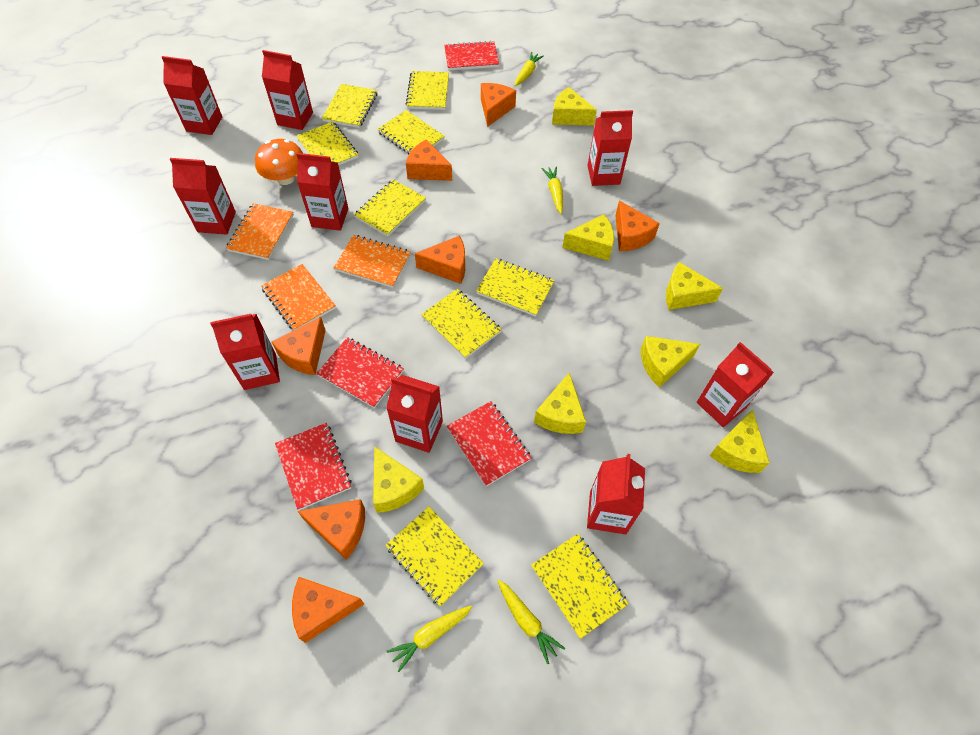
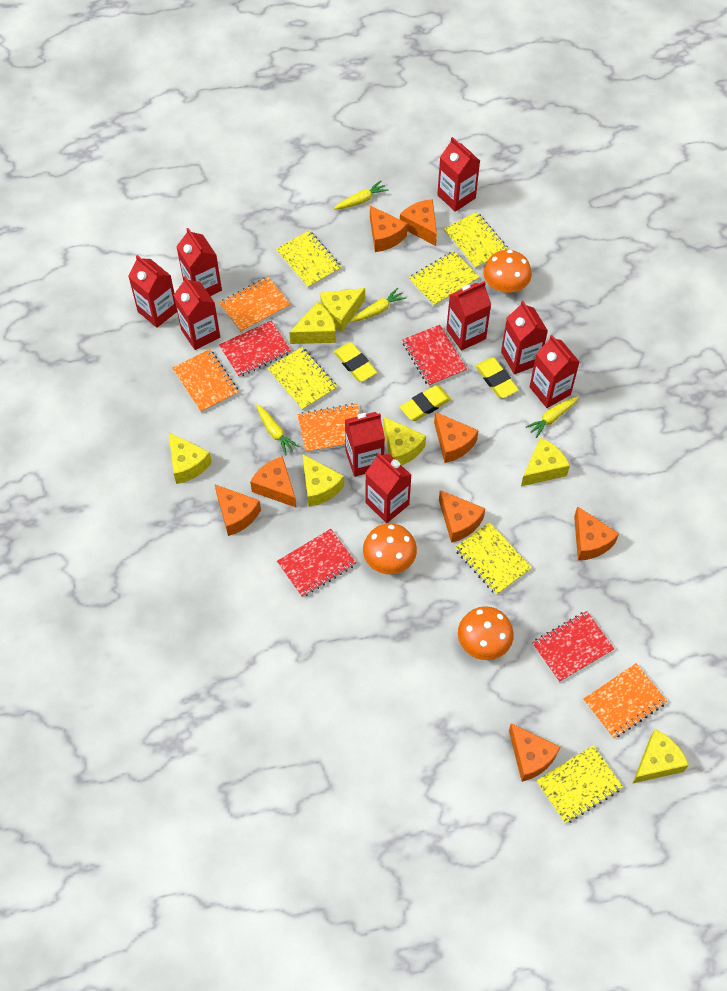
orange cheese: 7 -> 8
orange mushroom: 1 -> 3
orange notebook: 3 -> 4
yellow eraser: 0 -> 3
yellow notebook: 9 -> 6

